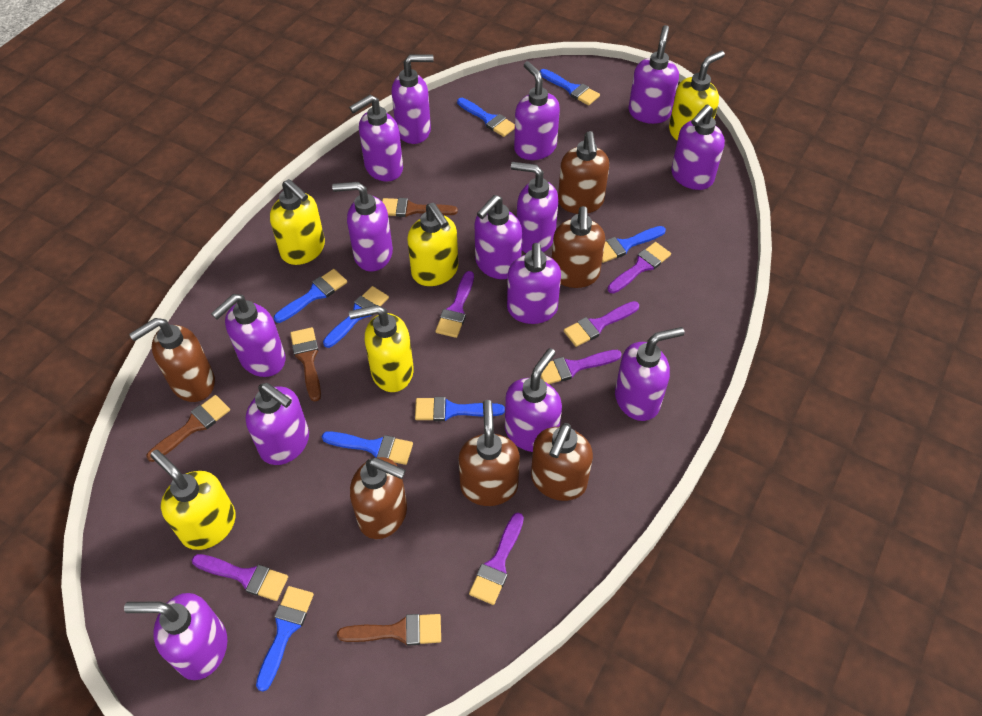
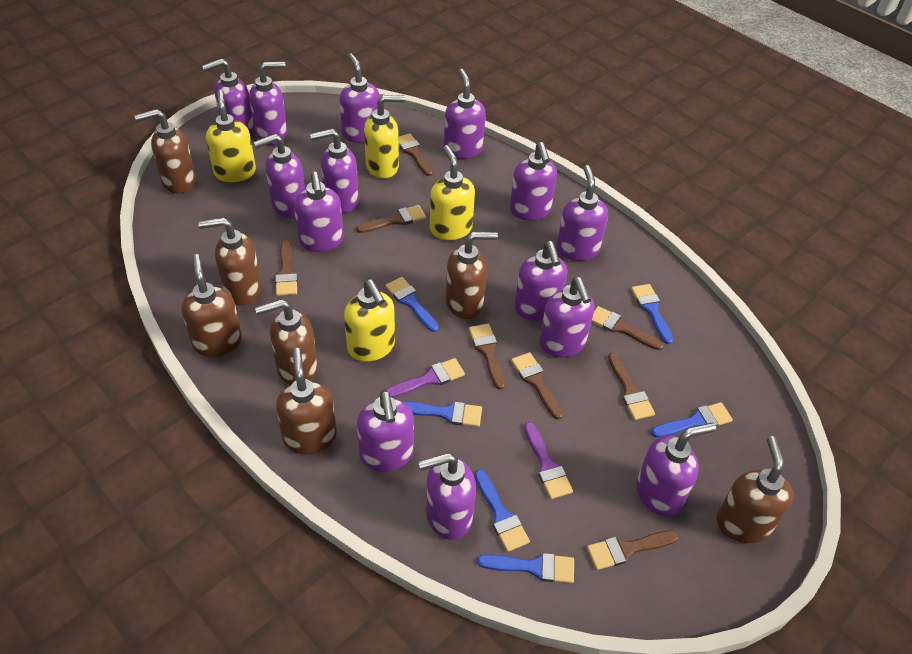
blue brush: 8 -> 6
brown brush: 4 -> 8
brown soap dispenser: 6 -> 7
purple brush: 6 -> 2
yellow soap dispenser: 5 -> 4

